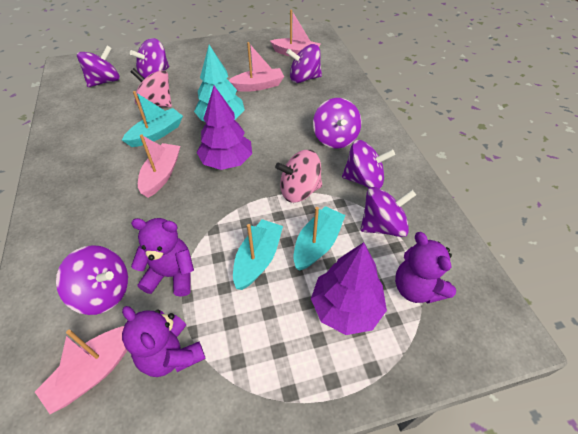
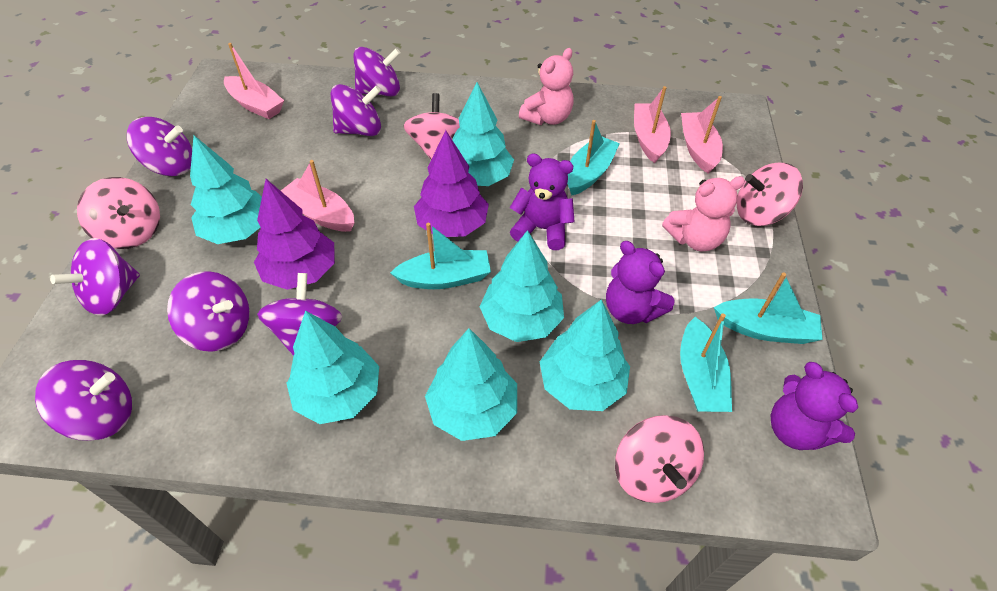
pink spinning top: 2 -> 4
pink teddy bear: 0 -> 2
turquoise boat: 3 -> 4
turquoise tree: 1 -> 6

